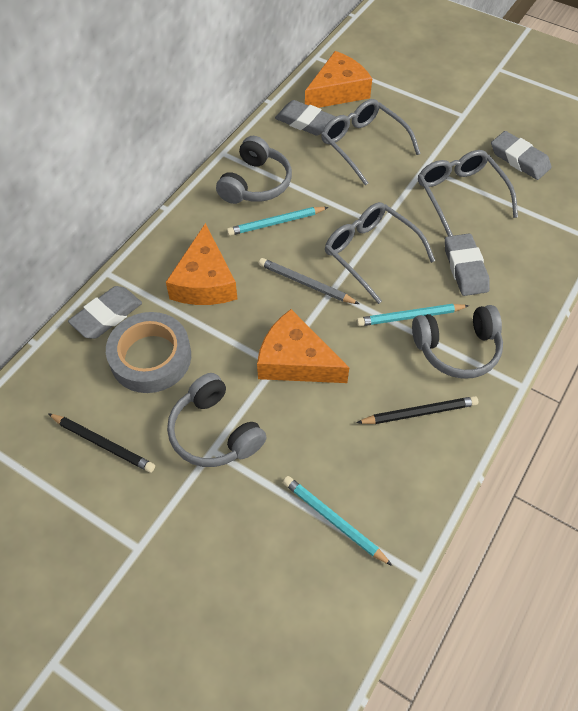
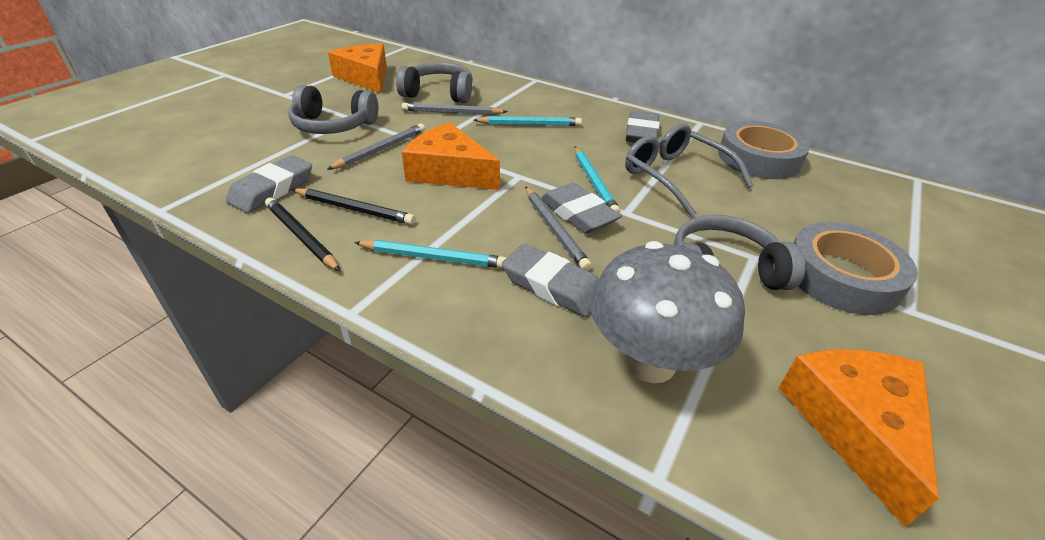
grey glasses: 3 -> 1
grey mushroom: 0 -> 1
grey pencil: 1 -> 3
grey tape: 1 -> 2

